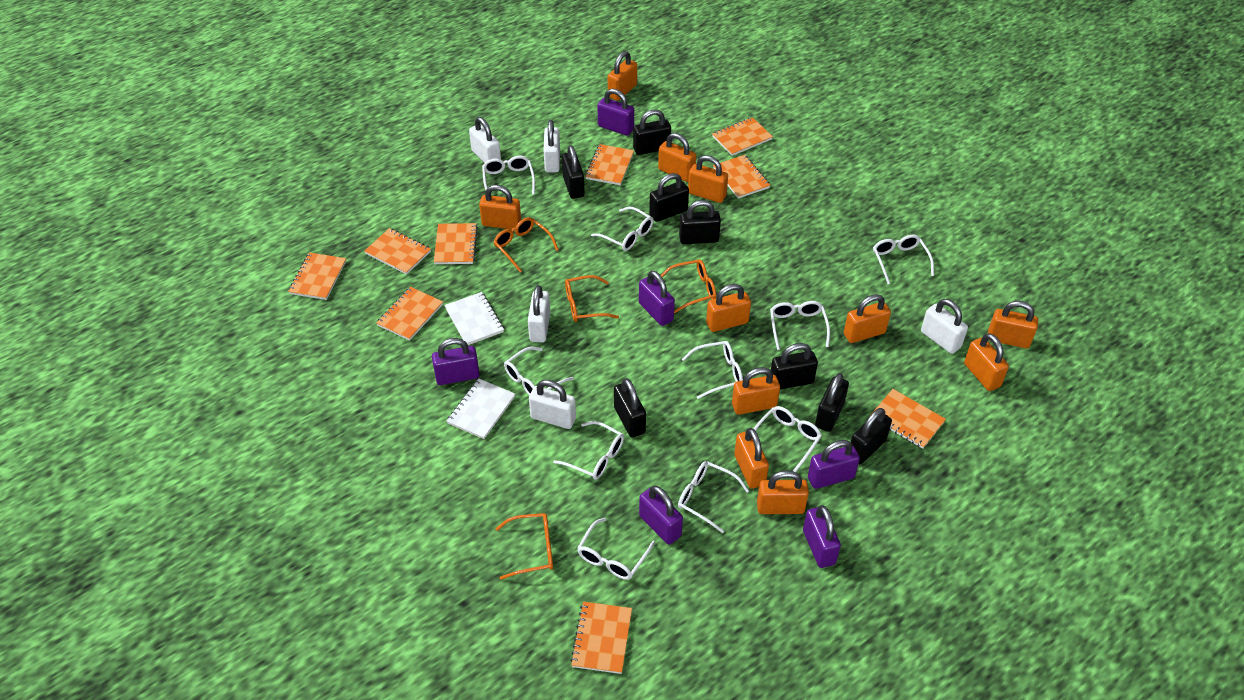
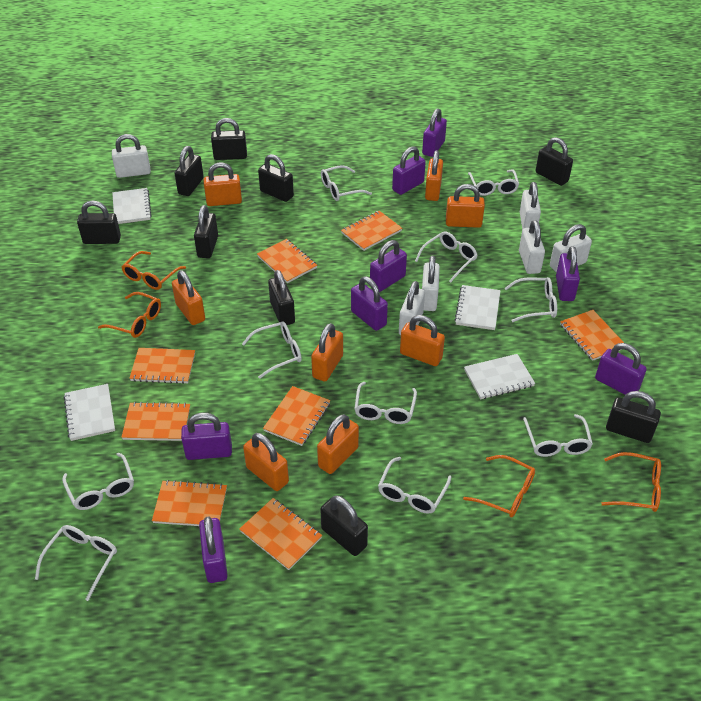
black padlock: 8 -> 9
orange notebook: 9 -> 8
orange padlock: 11 -> 8
purple padlock: 6 -> 8
white notebook: 2 -> 4
white padlock: 5 -> 6

